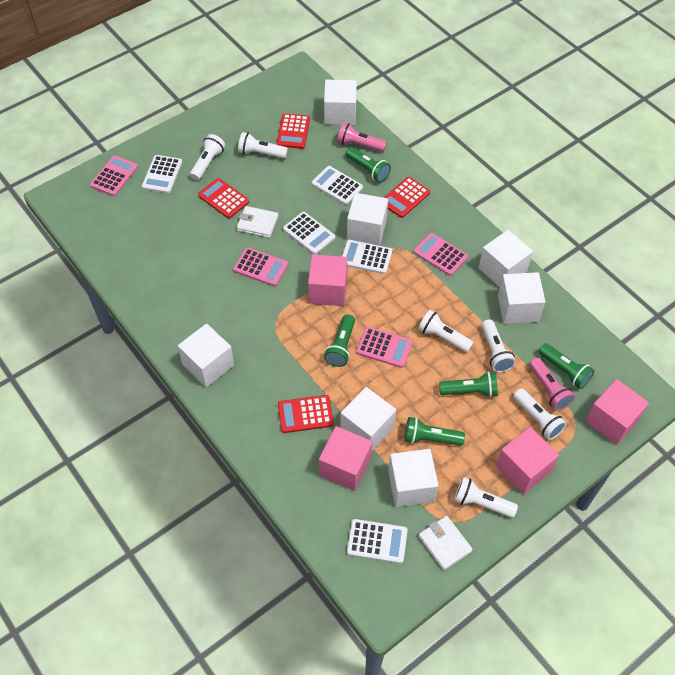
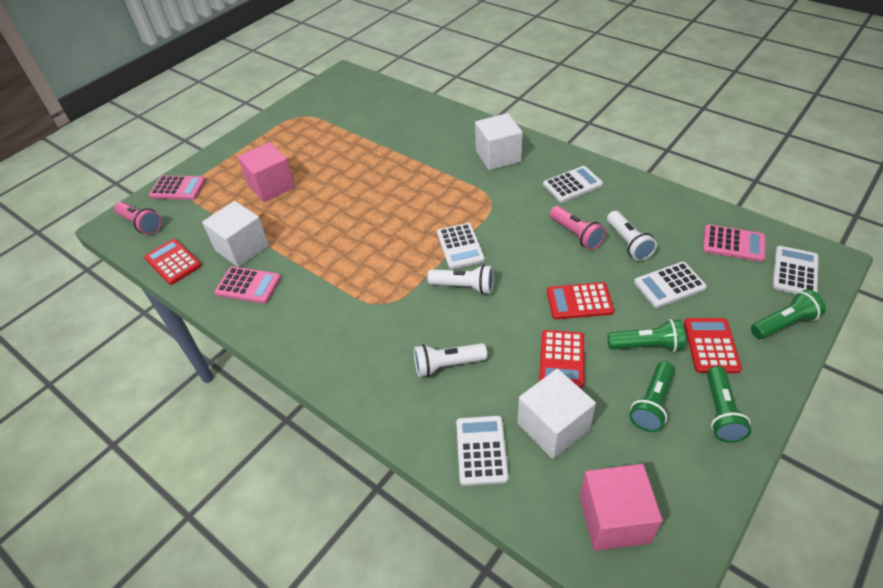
green flashlight: 5 -> 4
pink calculator: 4 -> 3
pink cube: 4 -> 2
white cube: 7 -> 3
white flashlight: 6 -> 3
white wallet: 2 -> 0

